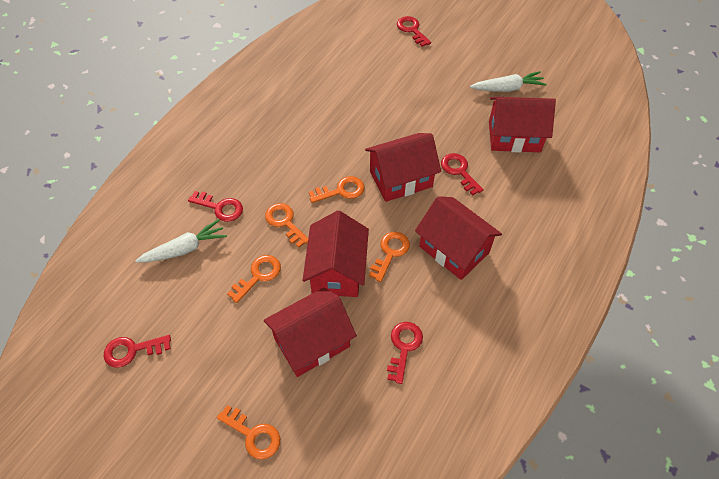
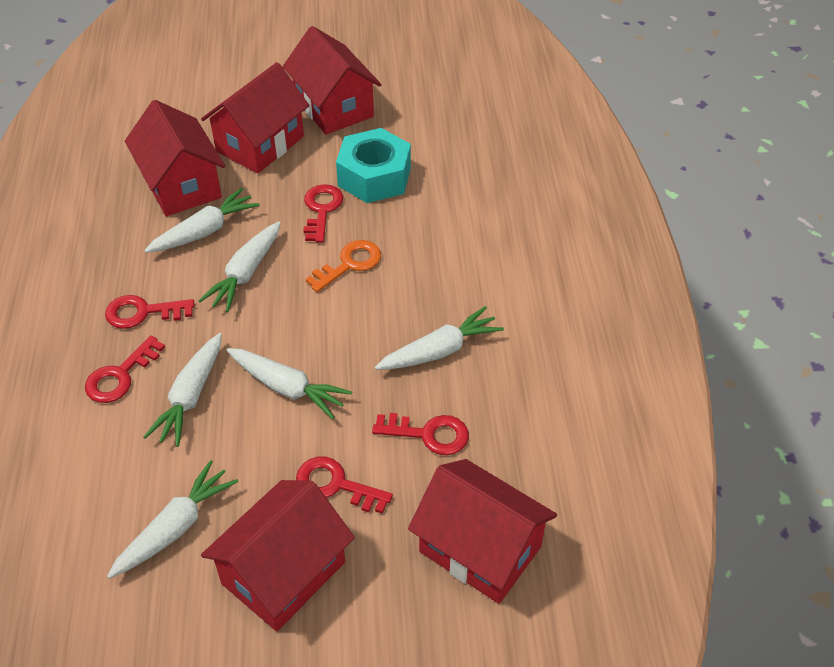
orange key: 5 -> 1
turquoise nut: 0 -> 1
white carrot: 2 -> 6

